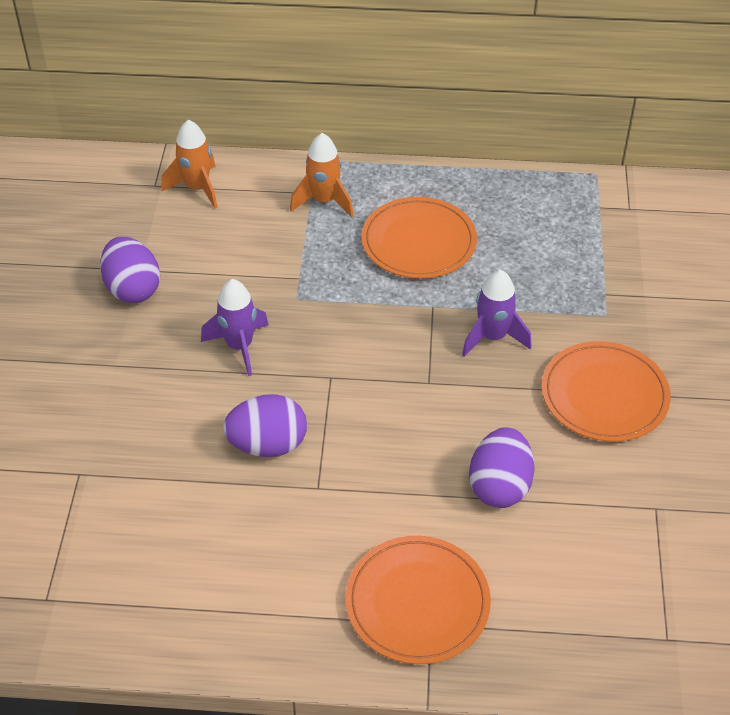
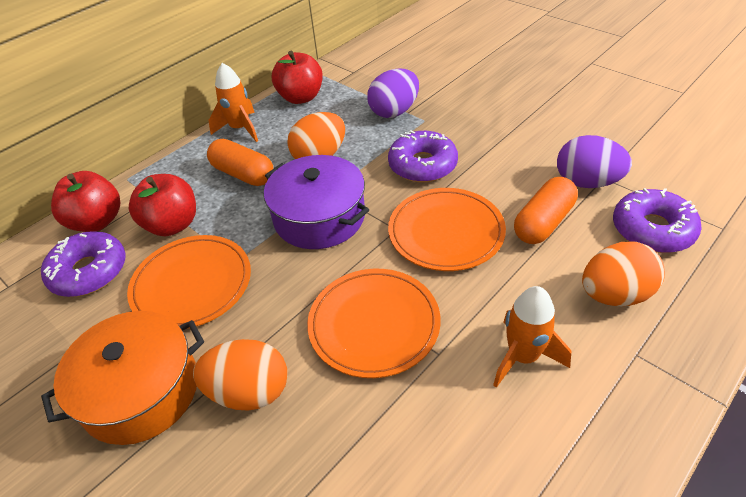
orange capsule: 0 -> 2
orange egg: 0 -> 3
orange pot: 0 -> 1
purple donut: 0 -> 3
purple egg: 3 -> 2
purple pot: 0 -> 1
purple rocket: 2 -> 0
red apple: 0 -> 3

